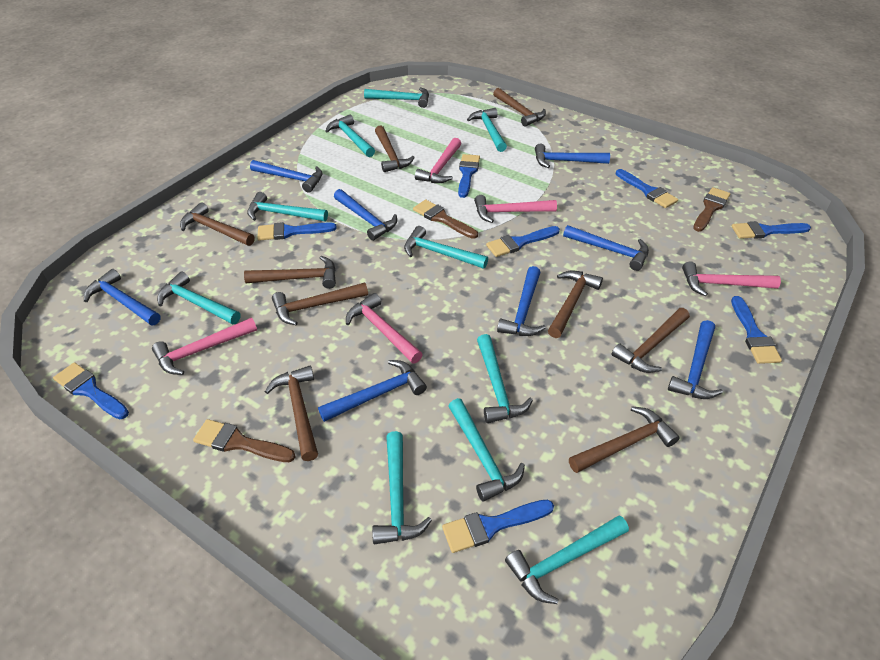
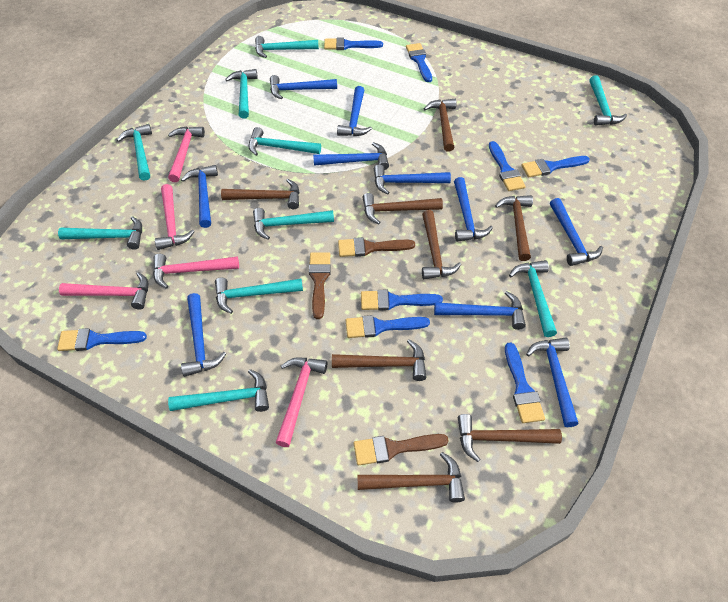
blue hammer: 8 -> 10
brown hammer: 9 -> 8

